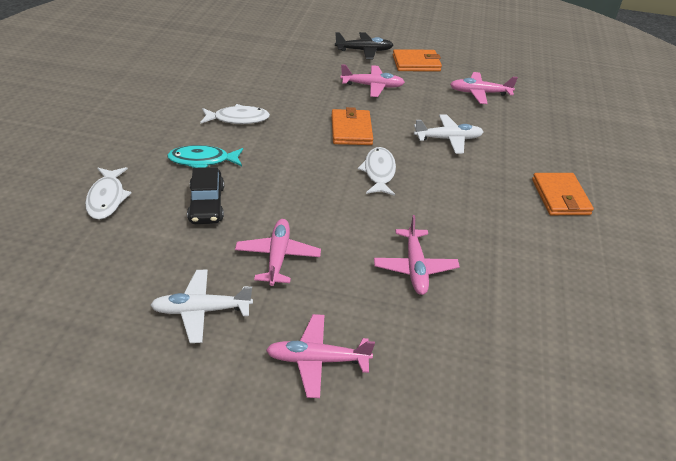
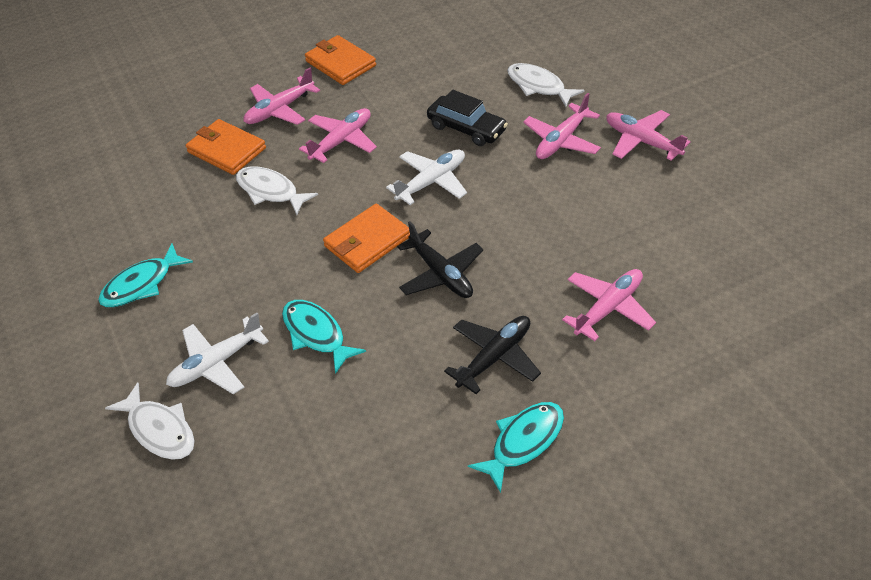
black plane: 1 -> 2
turquoise fish: 1 -> 3

